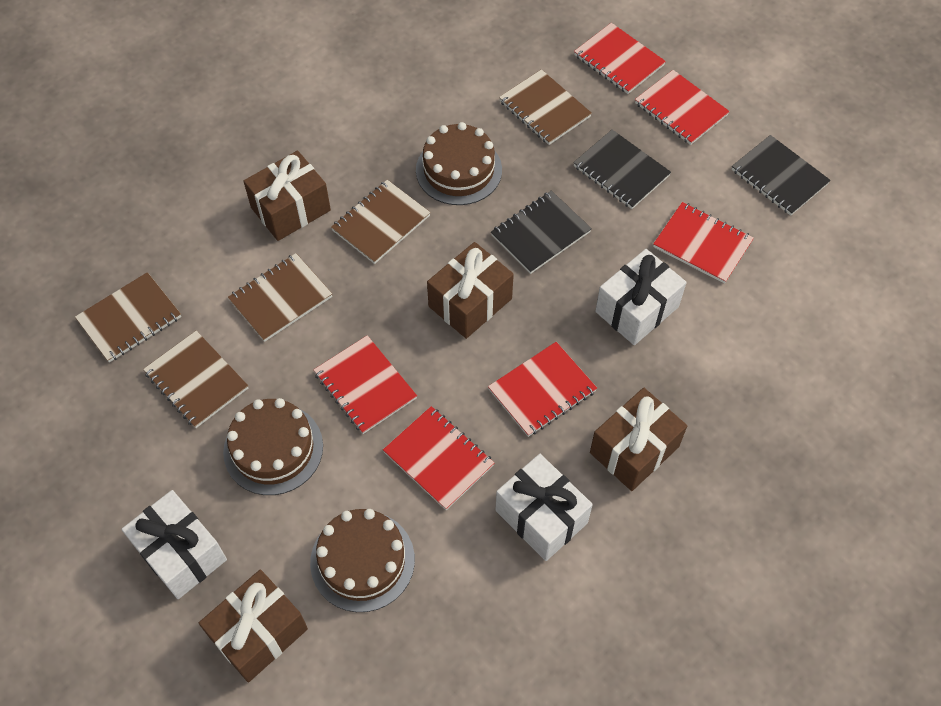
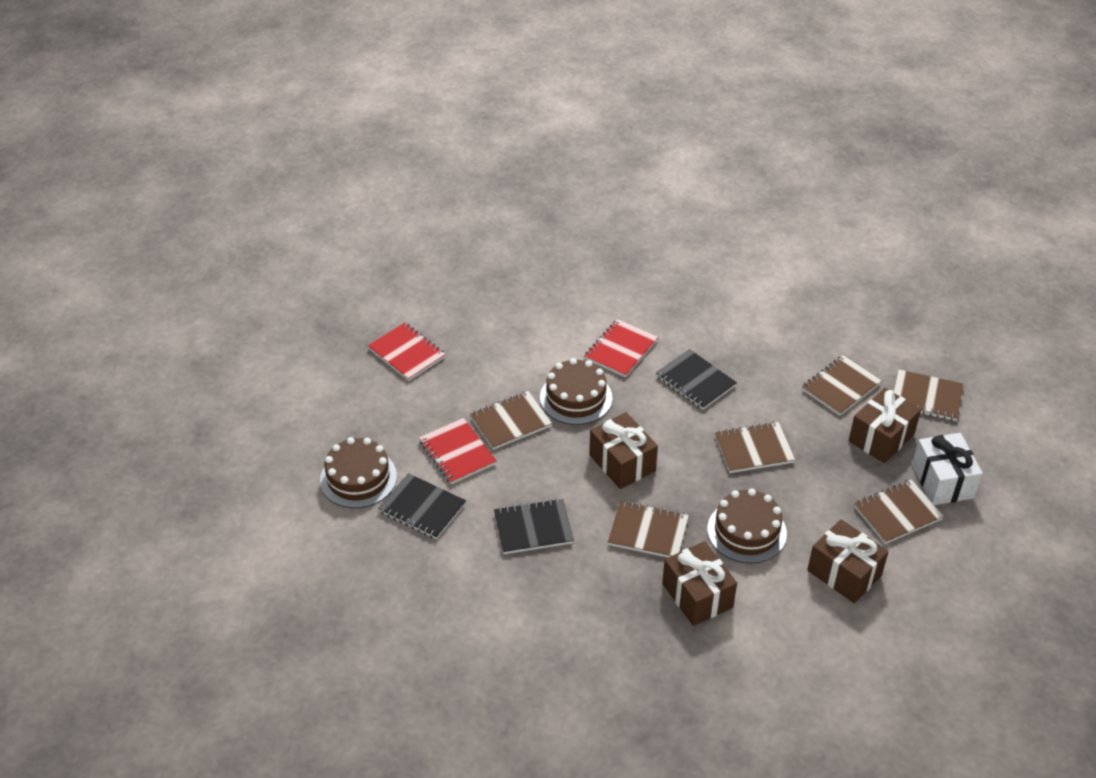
brown notebook: 5 -> 6
red notebook: 6 -> 3
white gift: 3 -> 1

